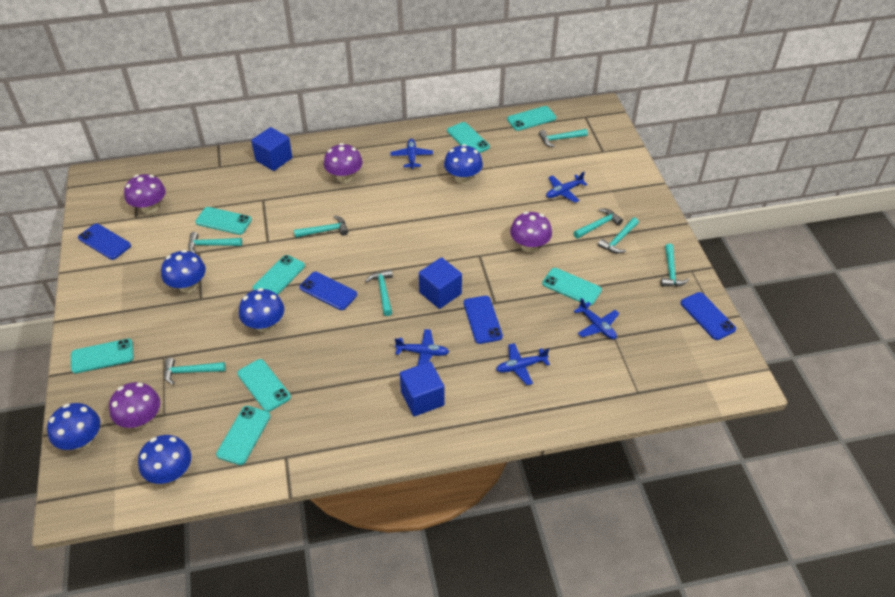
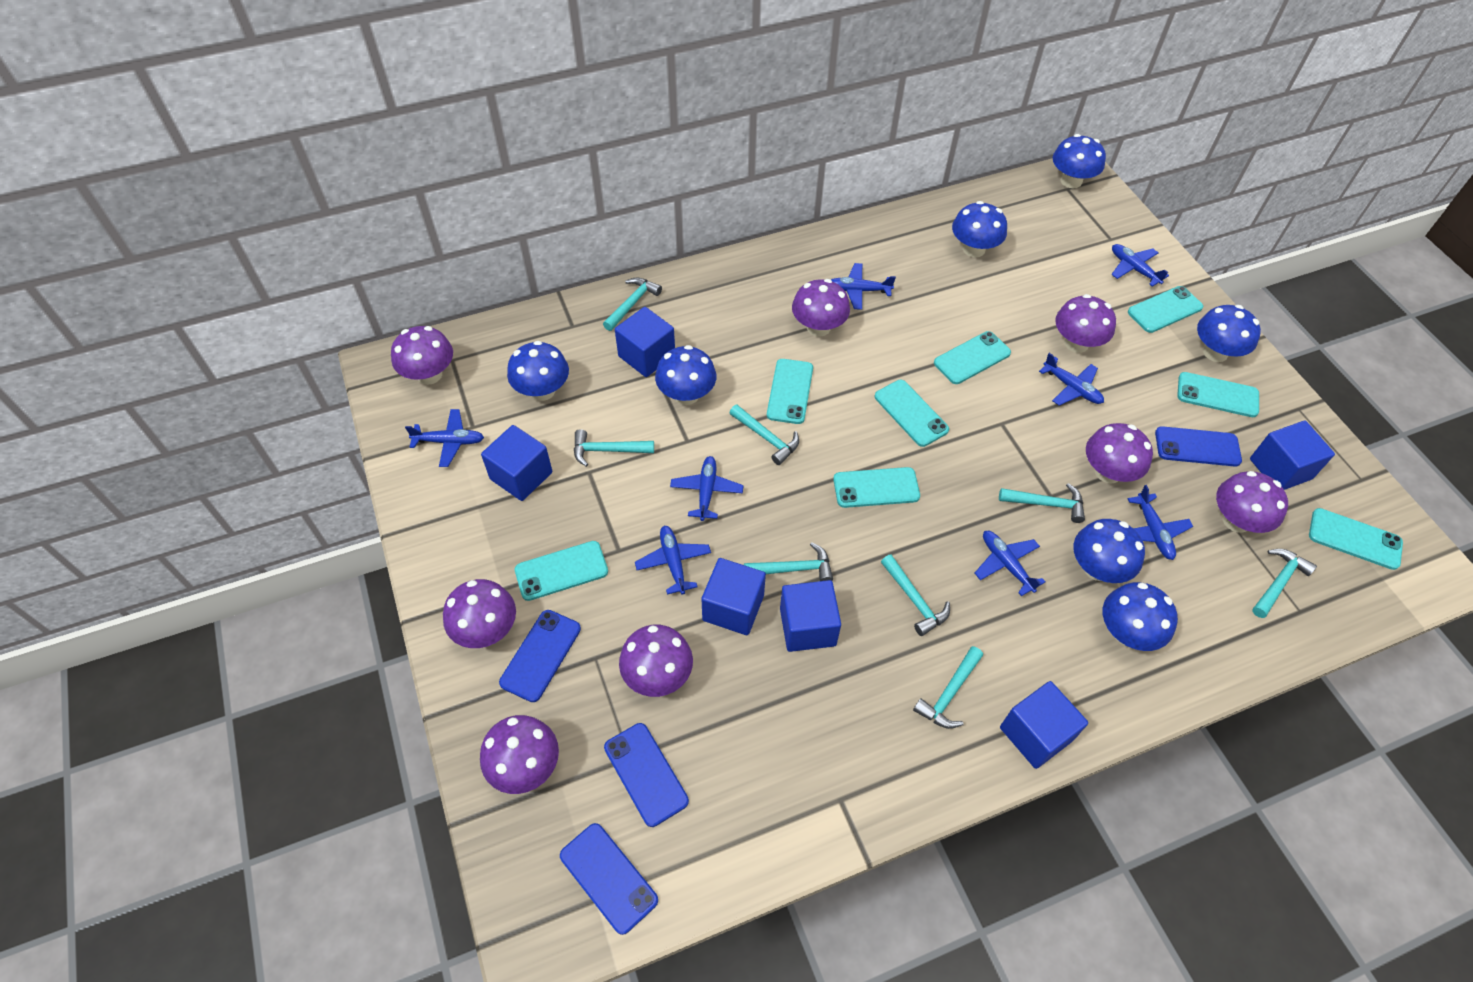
blue cube: 3 -> 6
blue mushroom: 5 -> 7
blue plane: 5 -> 8
purple mushroom: 4 -> 8

